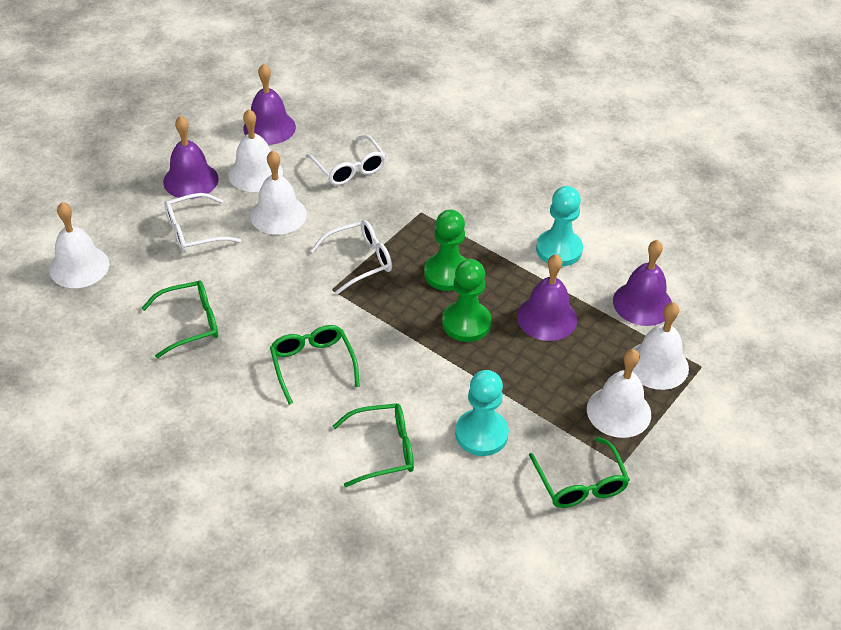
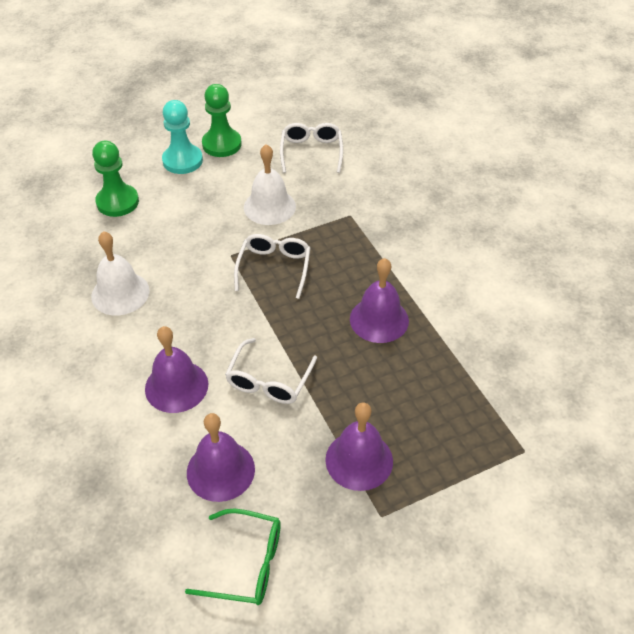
green glasses: 4 -> 1
turquoise pawn: 2 -> 1
white bell: 5 -> 2

